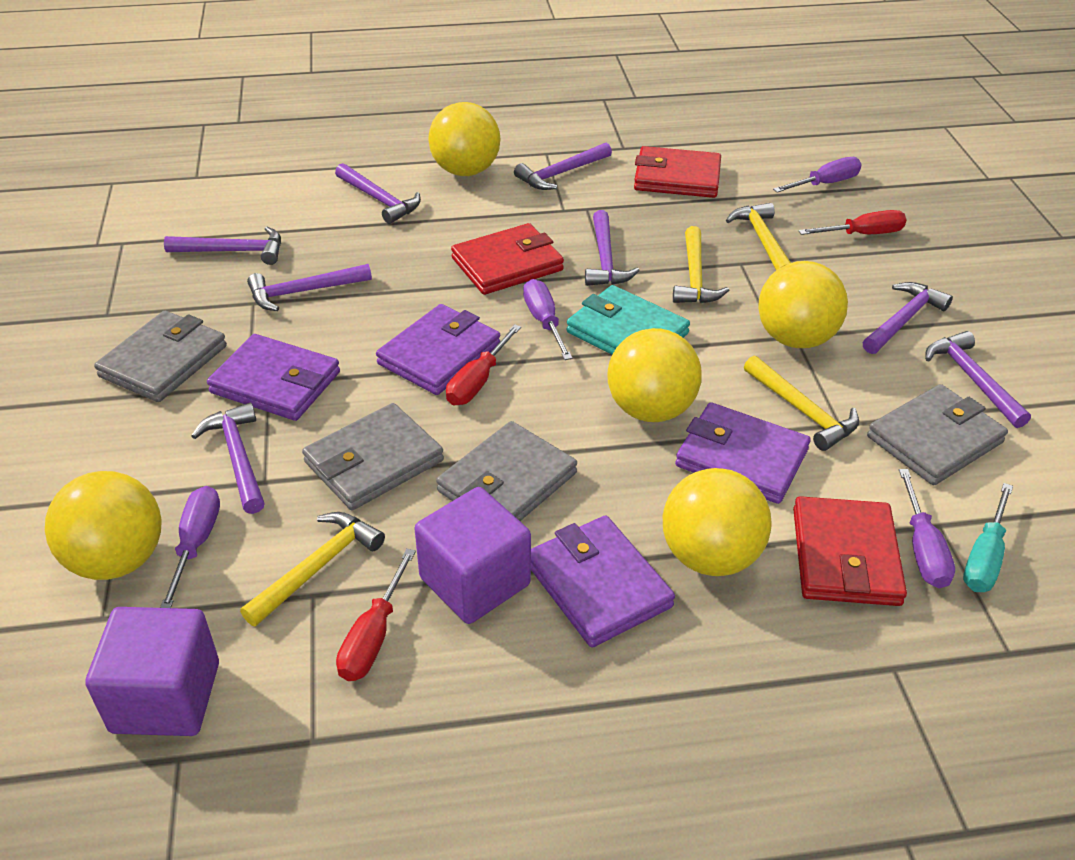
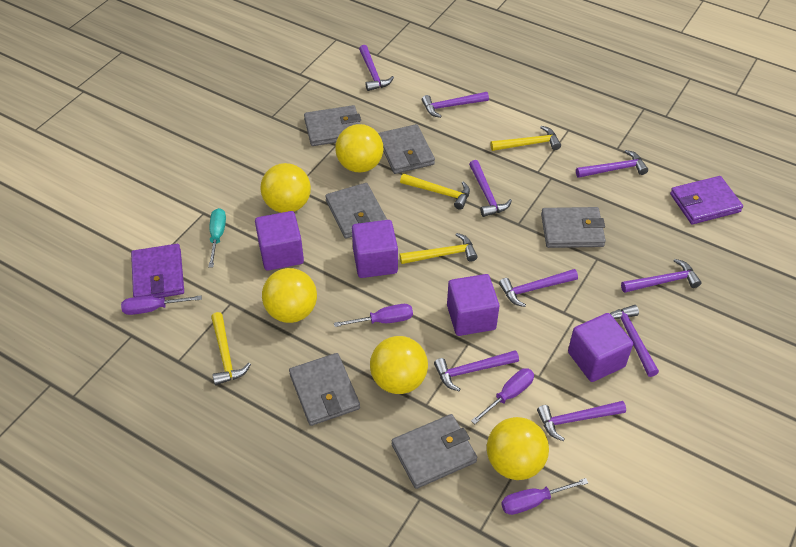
grey wallet: 4 -> 6
purple cube: 2 -> 4
purple hammer: 8 -> 9
purple wallet: 4 -> 2
red screwdriver: 3 -> 0
red wallet: 3 -> 0
turquoise wallet: 1 -> 0

